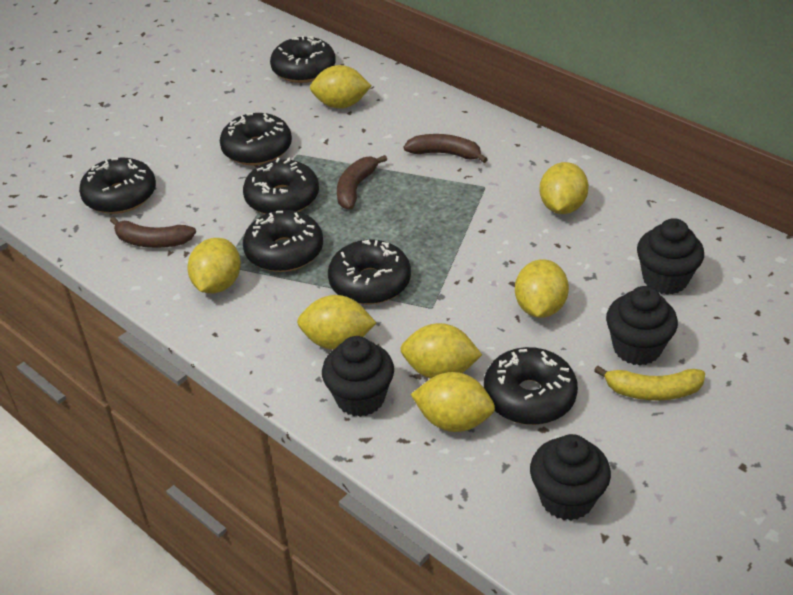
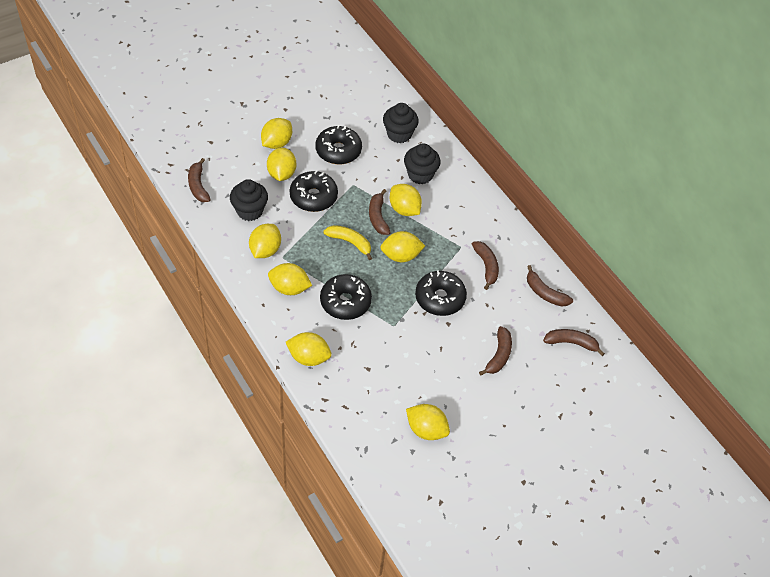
black cupcake: 4 -> 3
black donut: 7 -> 4
brown banana: 3 -> 6
yellow lemon: 7 -> 8

